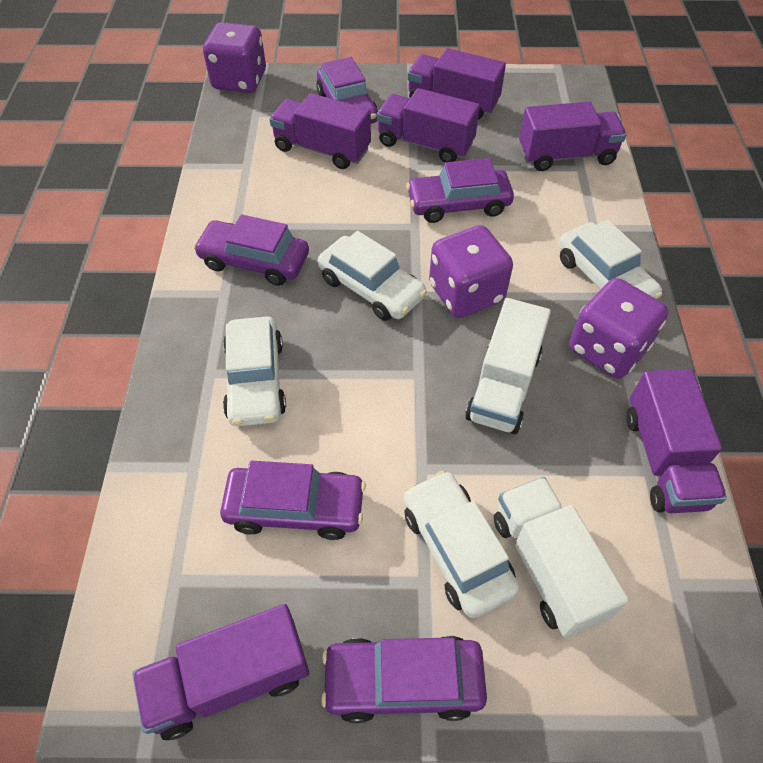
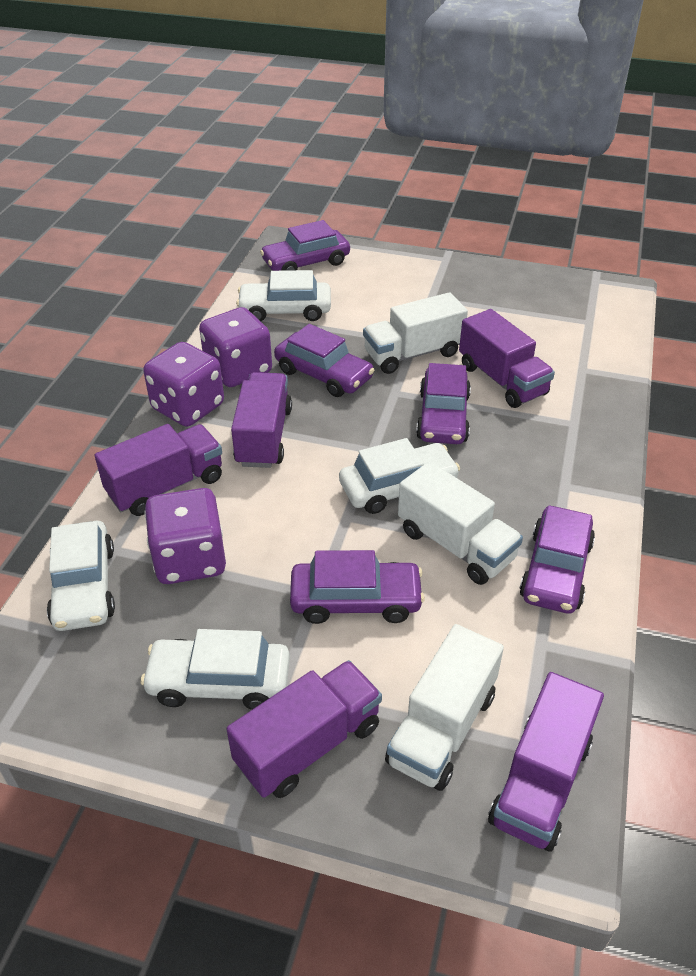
purple truck: 6 -> 5
white truck: 2 -> 3

